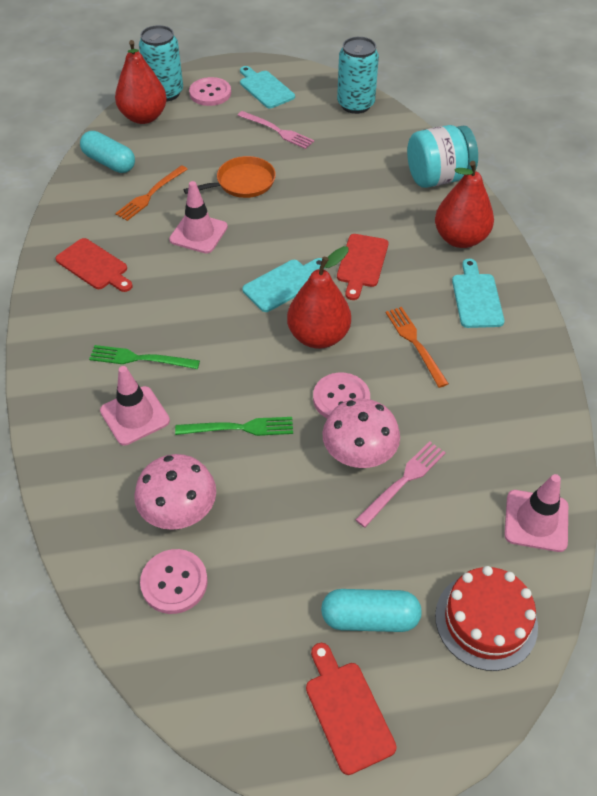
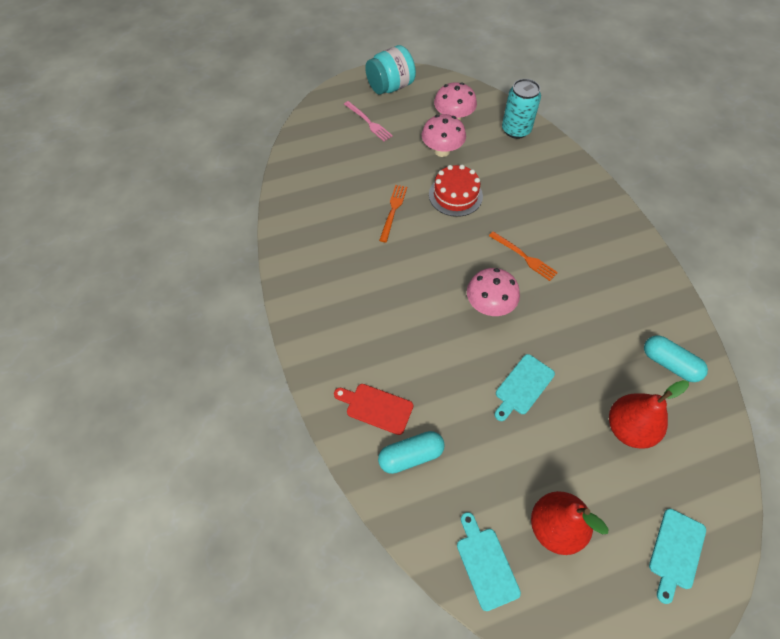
green fork: 2 -> 0
orange pan: 1 -> 0
pink button: 3 -> 0
pink fork: 2 -> 1
pink mushroom: 2 -> 3
pink traffic cone: 3 -> 0
red cutting board: 3 -> 1
red pear: 3 -> 2
turquoise can: 2 -> 1

